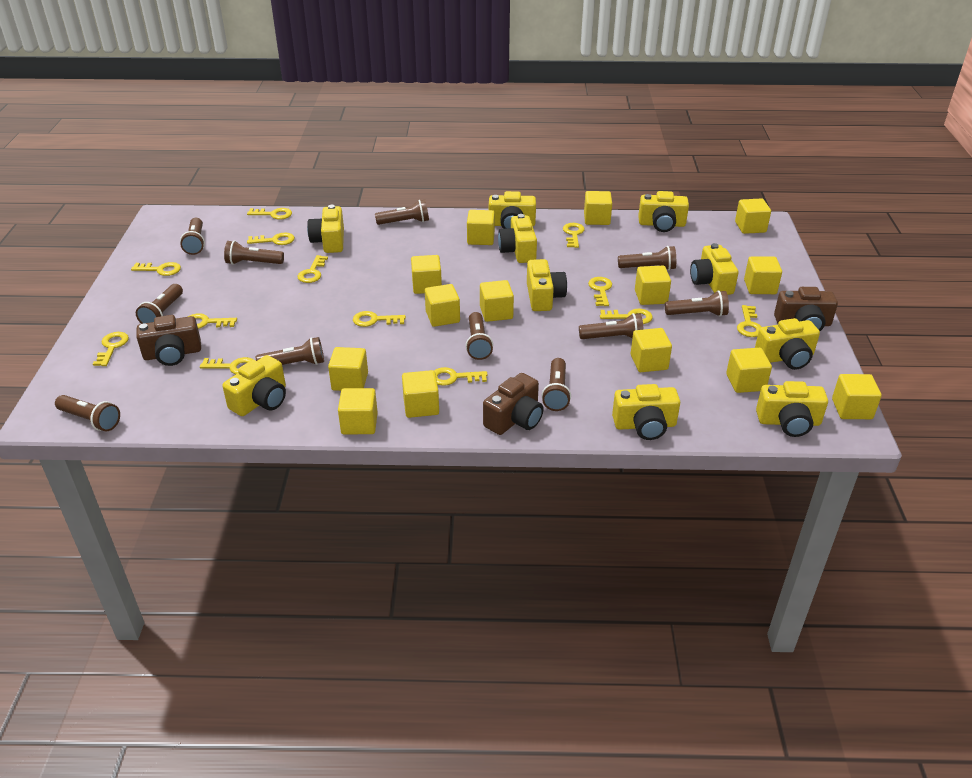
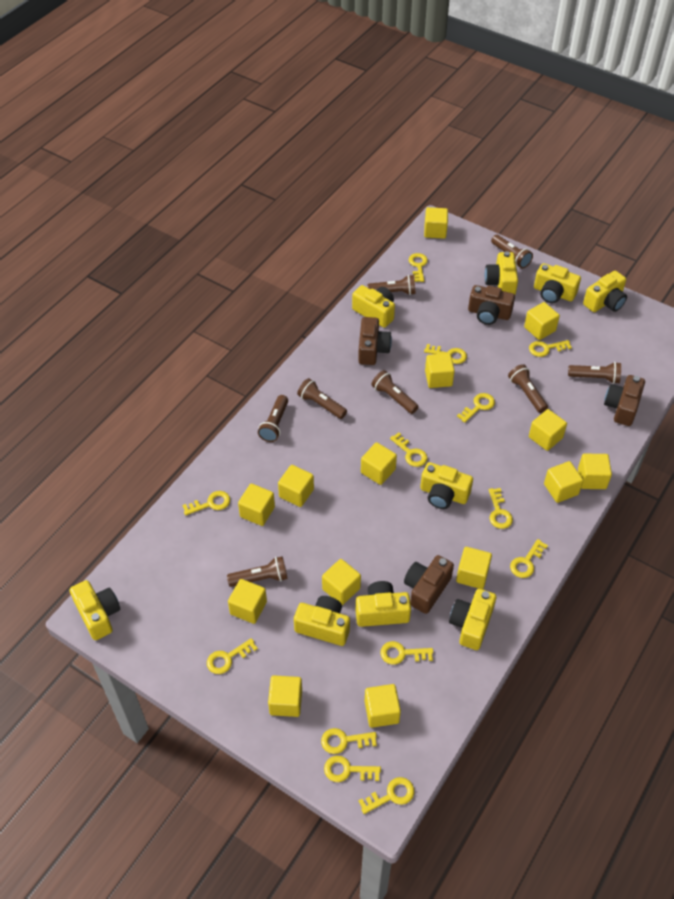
brown camera: 3 -> 4
brown flashlight: 11 -> 8
yellow camera: 10 -> 9

